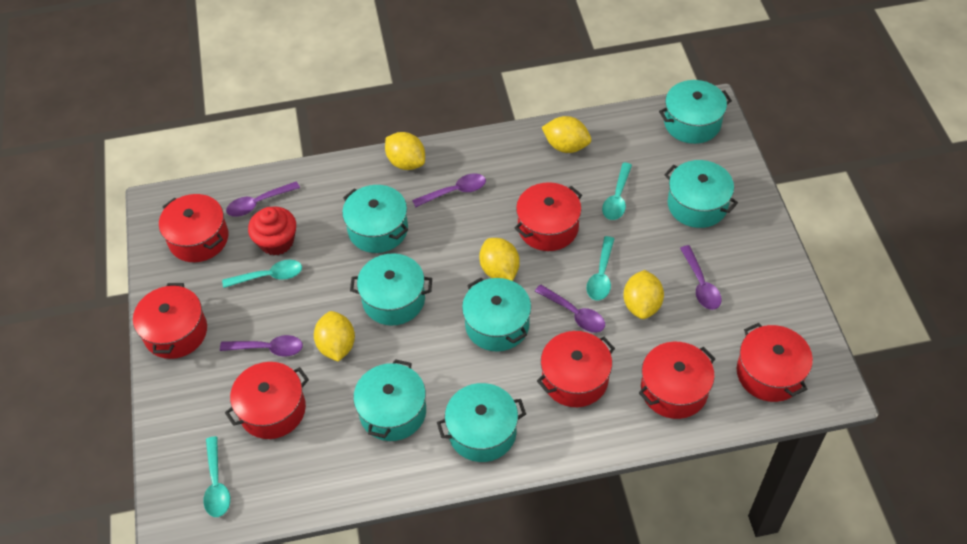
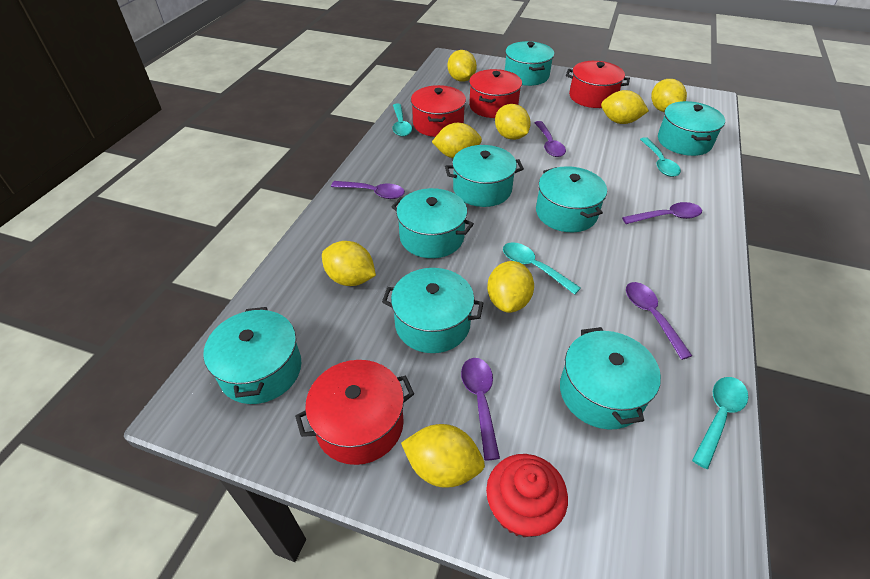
red pot: 7 -> 4
turquoise pot: 7 -> 8
yellow lemon: 5 -> 8

